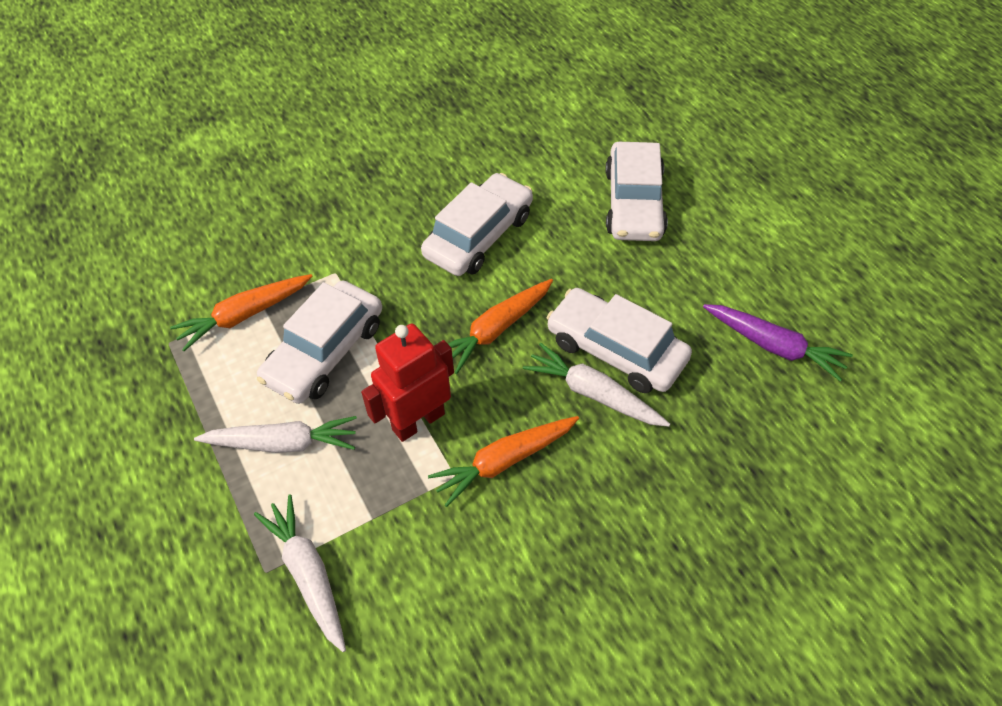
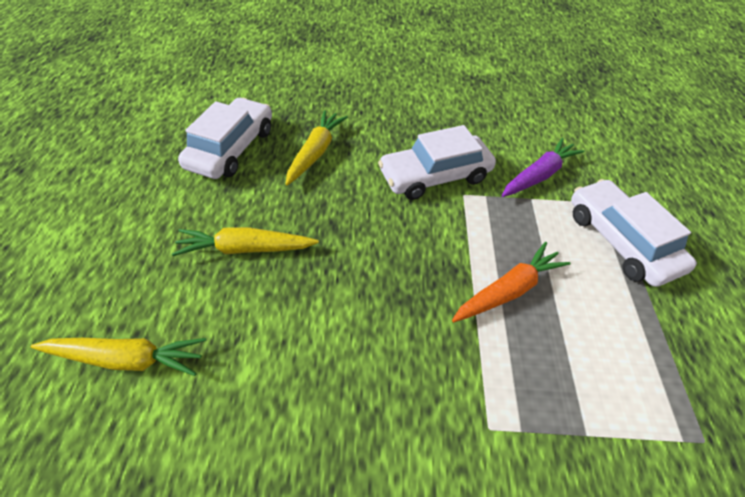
orange carrot: 3 -> 1
red robot: 1 -> 0
white car: 4 -> 3
white carrot: 3 -> 0
yellow carrot: 0 -> 3

